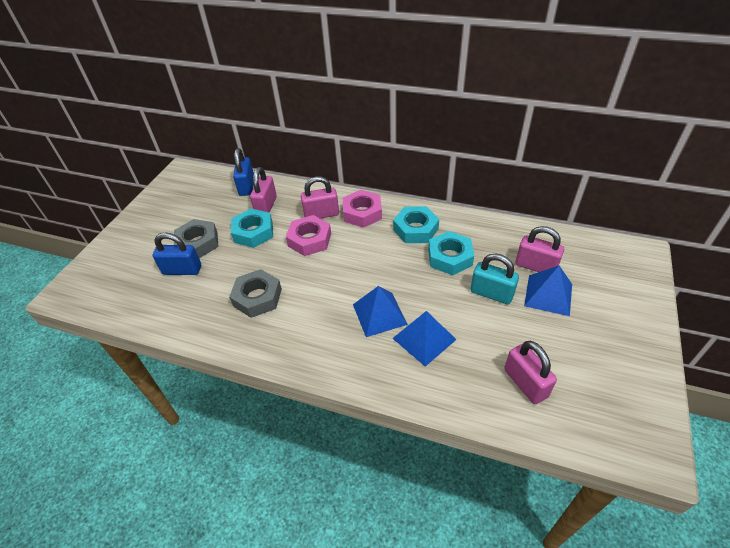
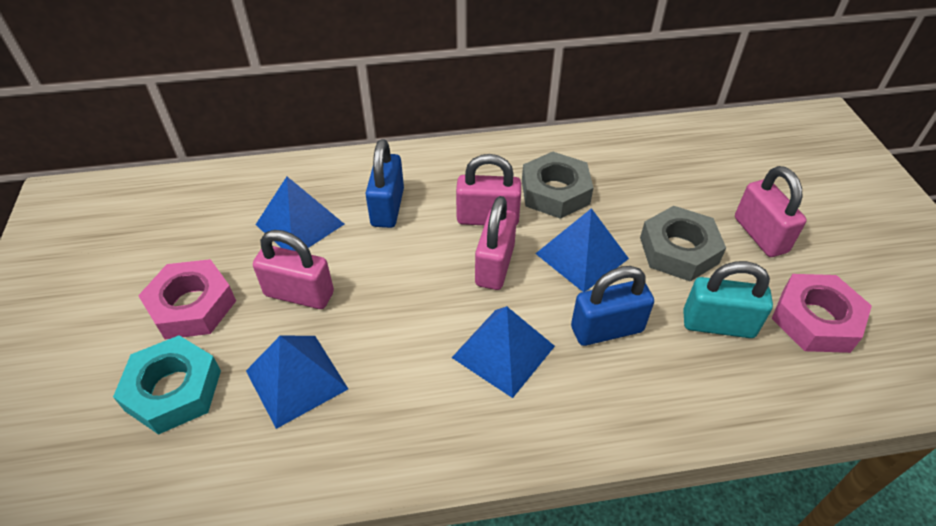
blue pyramid: 3 -> 4
turquoise nut: 3 -> 1

